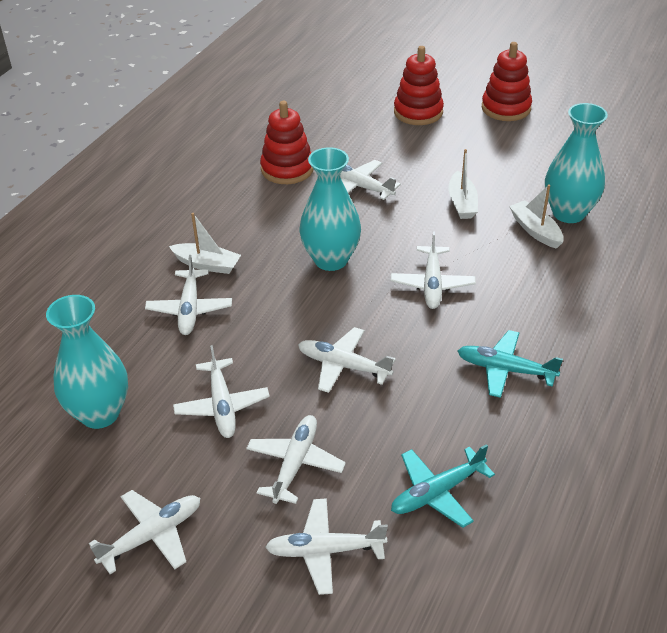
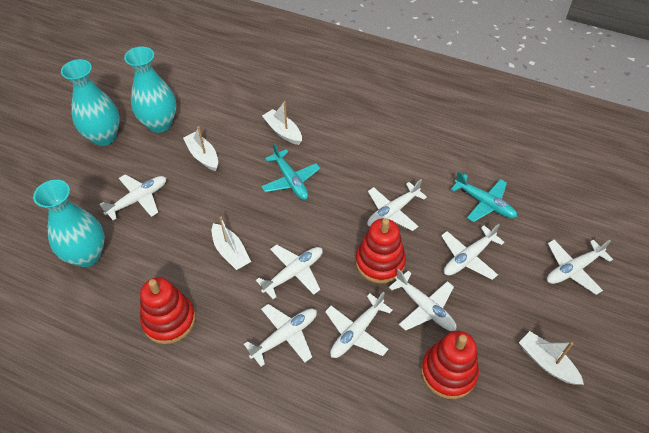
white boat: 3 -> 4

